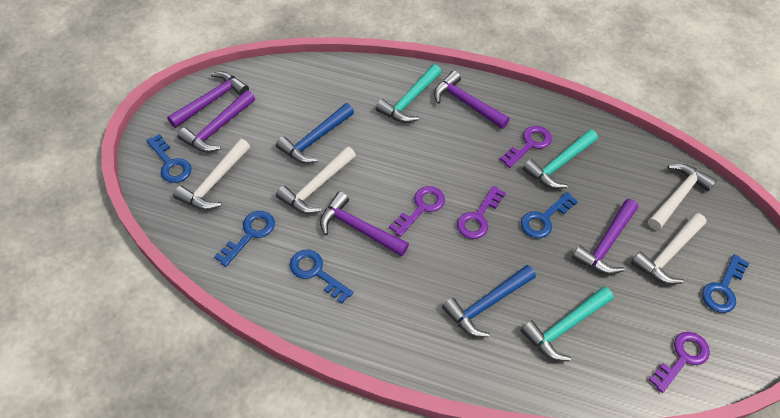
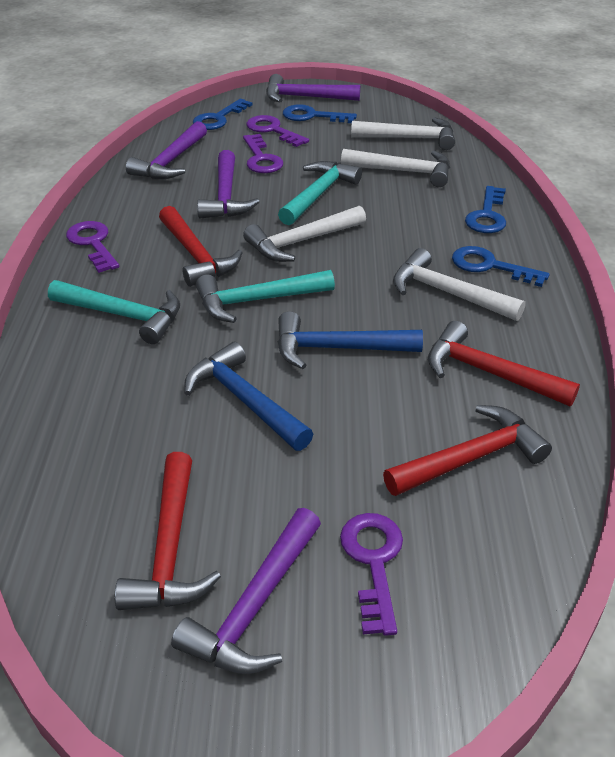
blue key: 5 -> 4
purple hammer: 5 -> 4
red hammer: 0 -> 4

